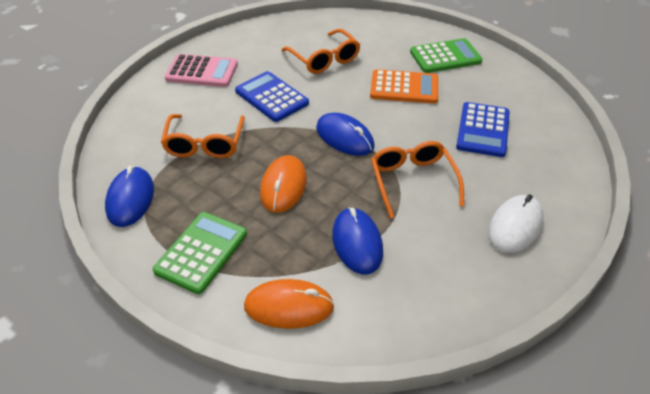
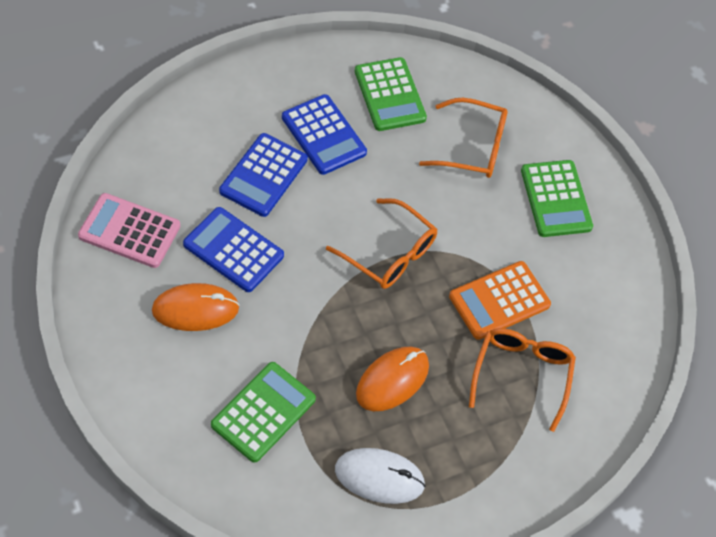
blue calculator: 2 -> 3
blue mouse: 3 -> 0
green calculator: 2 -> 3

